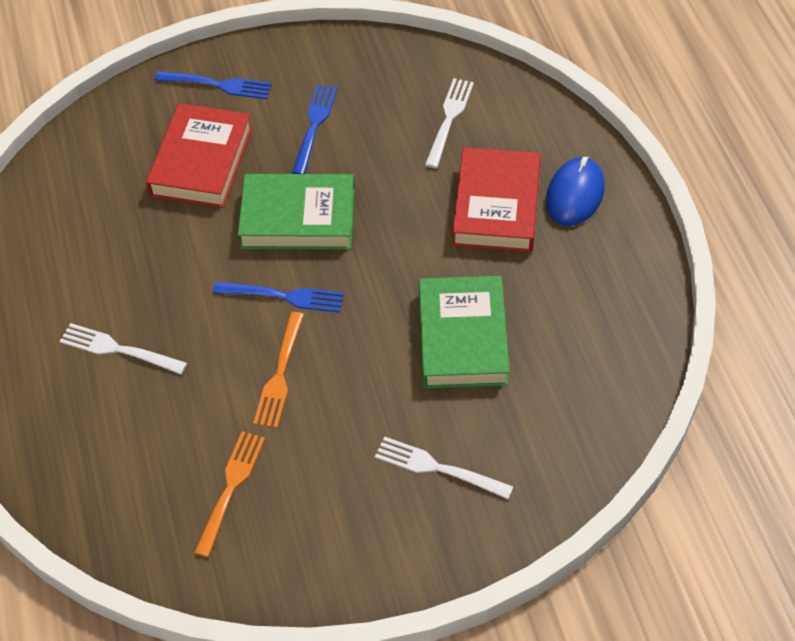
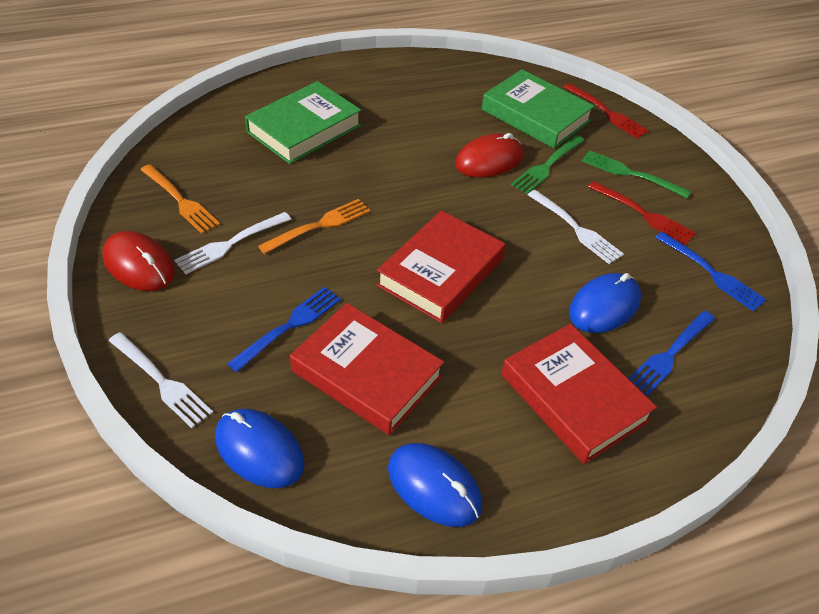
blue mouse: 1 -> 3
green fork: 0 -> 2
red book: 2 -> 3
red fork: 0 -> 2
red mouse: 0 -> 2

